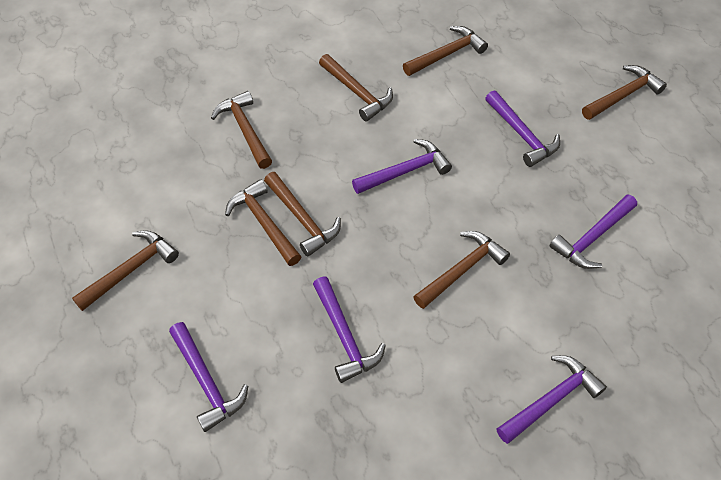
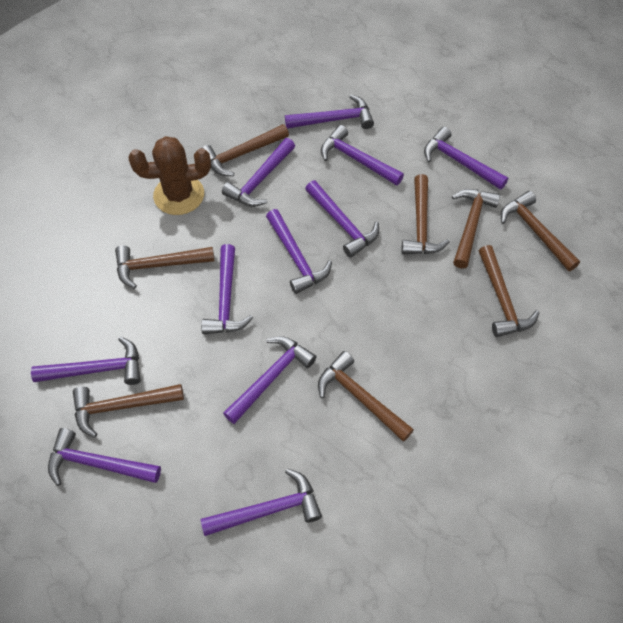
brown cactus: 0 -> 1
purple hammer: 6 -> 11

